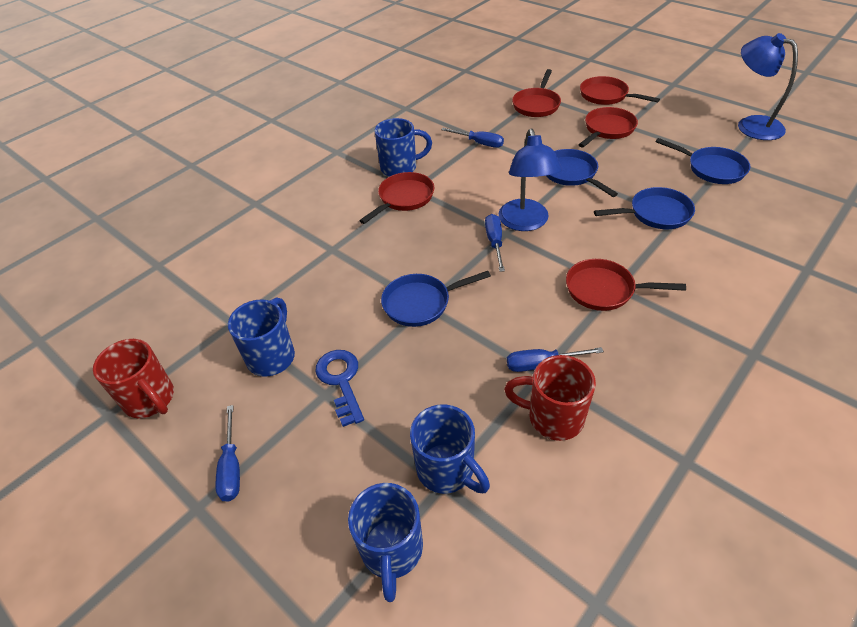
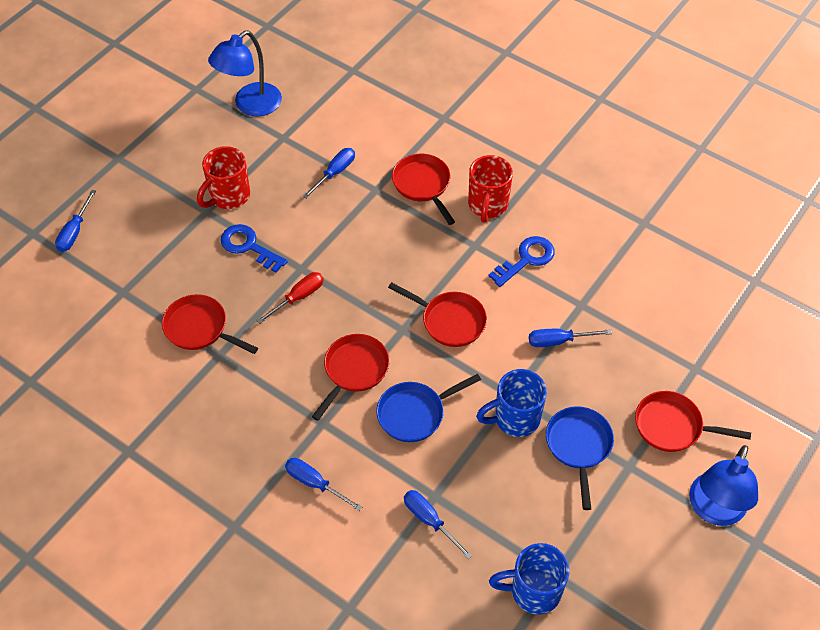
blue key: 1 -> 2
blue mug: 4 -> 2
blue pan: 4 -> 2
blue screwdriver: 4 -> 5
red screwdriver: 0 -> 1

